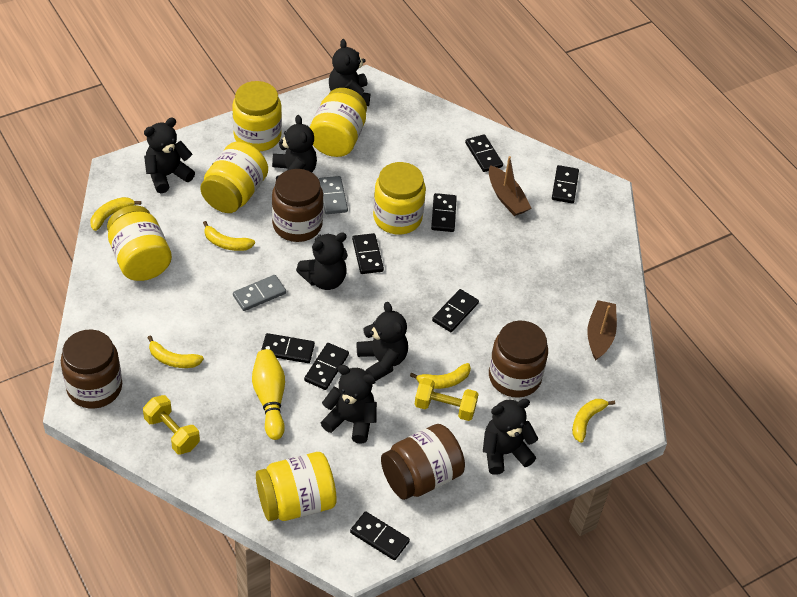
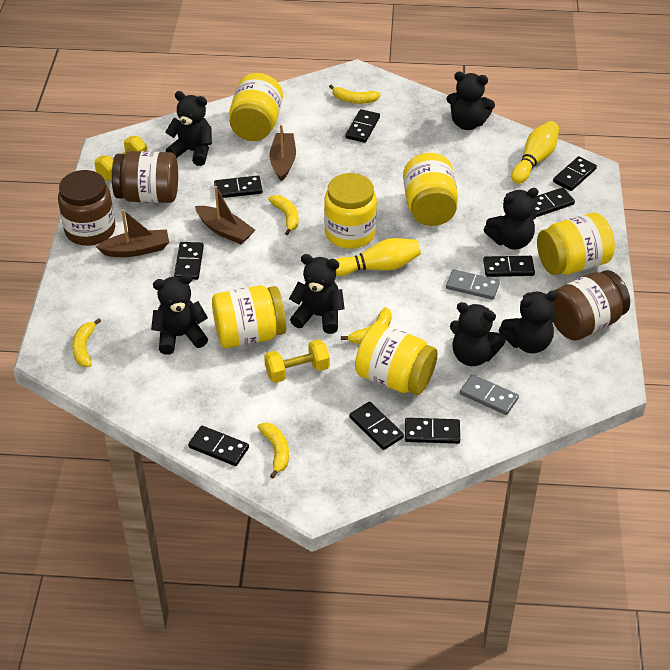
black domino: 8 -> 9
brown boat: 2 -> 3
brown jar: 4 -> 3
yellow bowling pin: 1 -> 2

